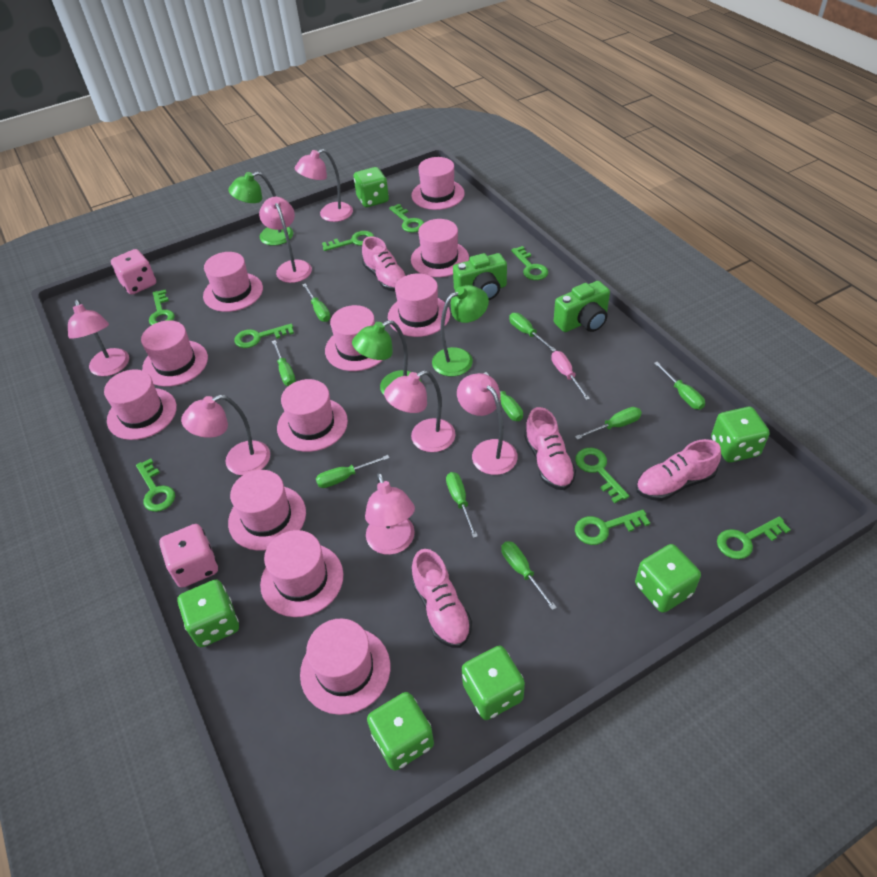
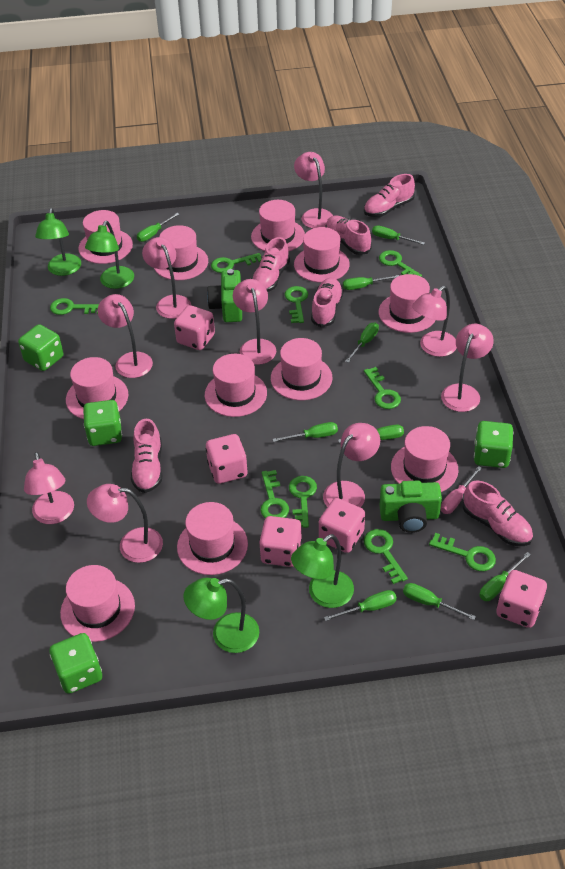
green dice: 6 -> 4
green lamp: 3 -> 4
pink dice: 2 -> 5
pink lamp: 7 -> 9
pink shoe: 4 -> 6

